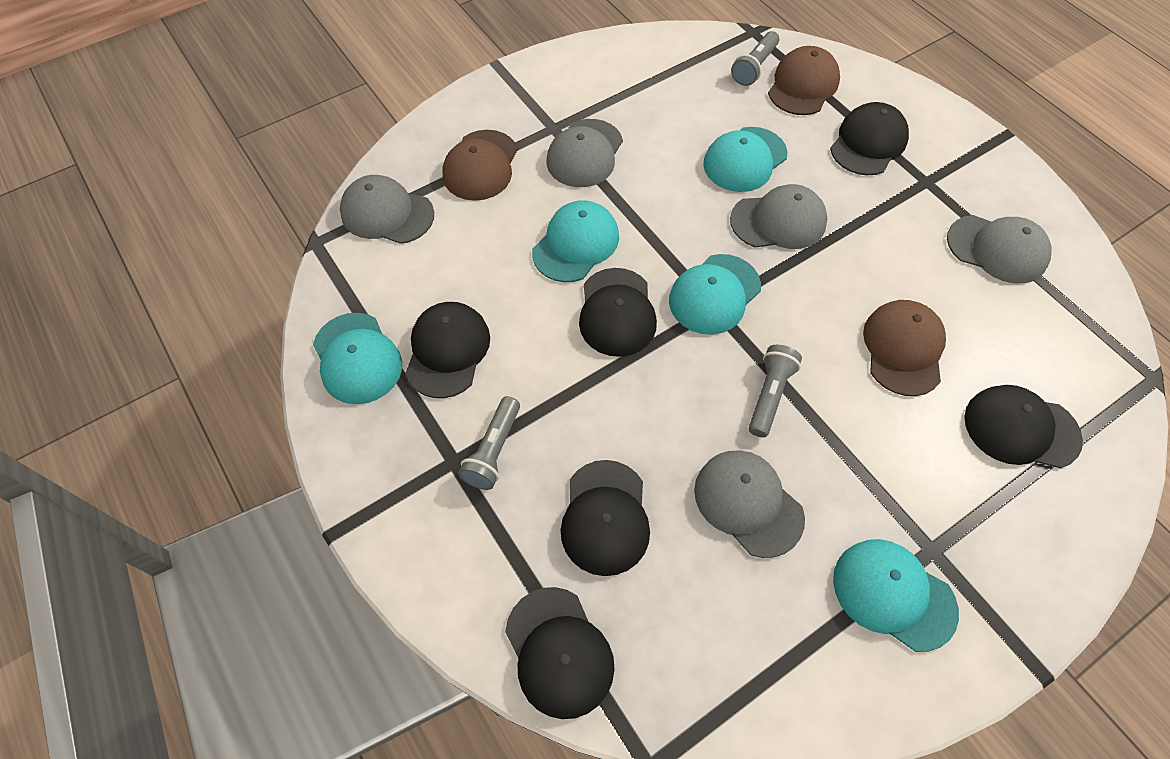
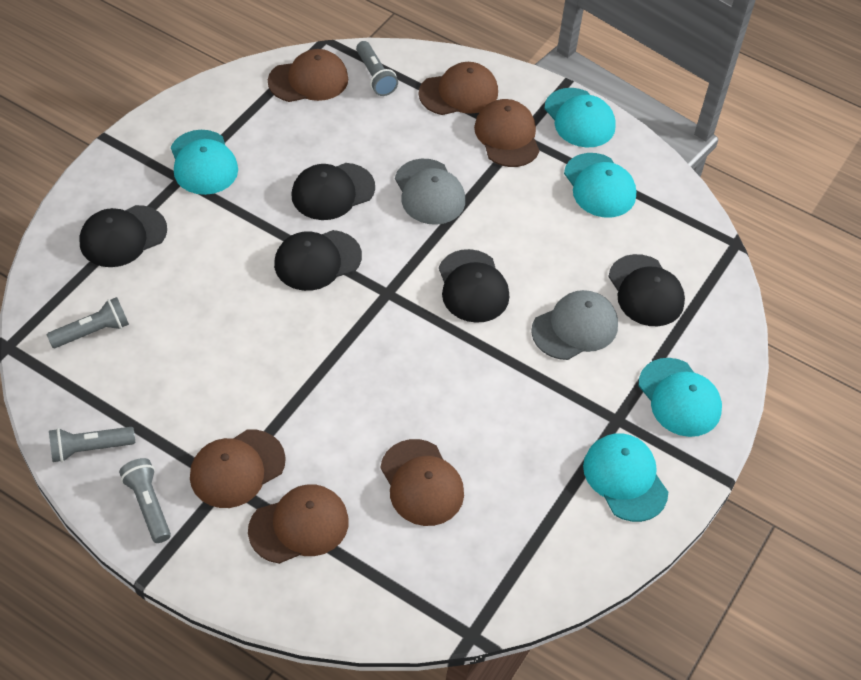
black cap: 6 -> 5
brown cap: 3 -> 6
grey cap: 5 -> 2
grey flashlight: 3 -> 4

